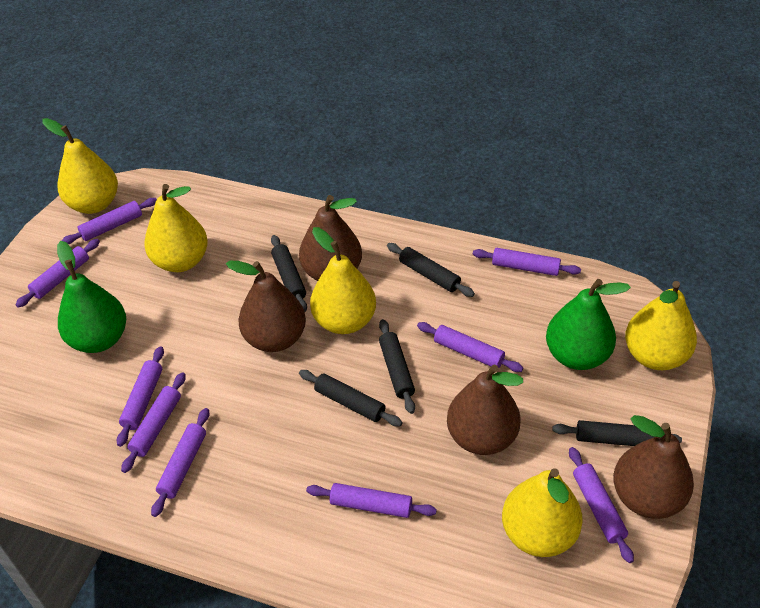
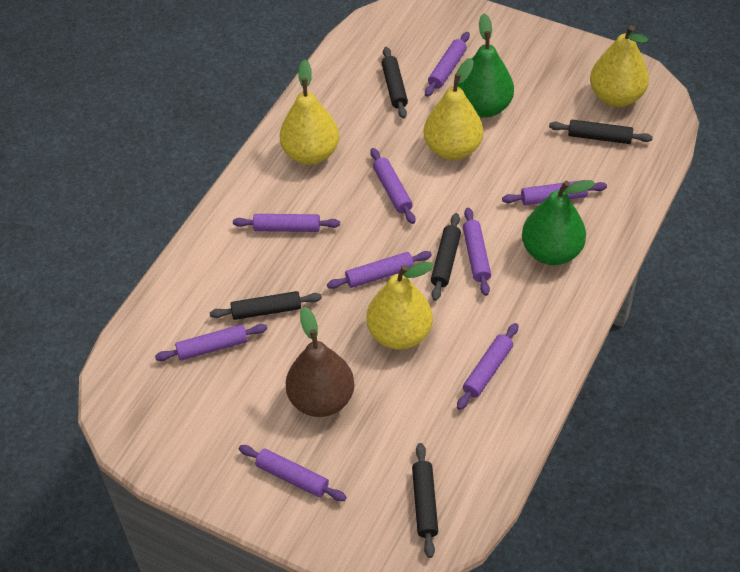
brown pear: 4 -> 1
yellow pear: 5 -> 4

